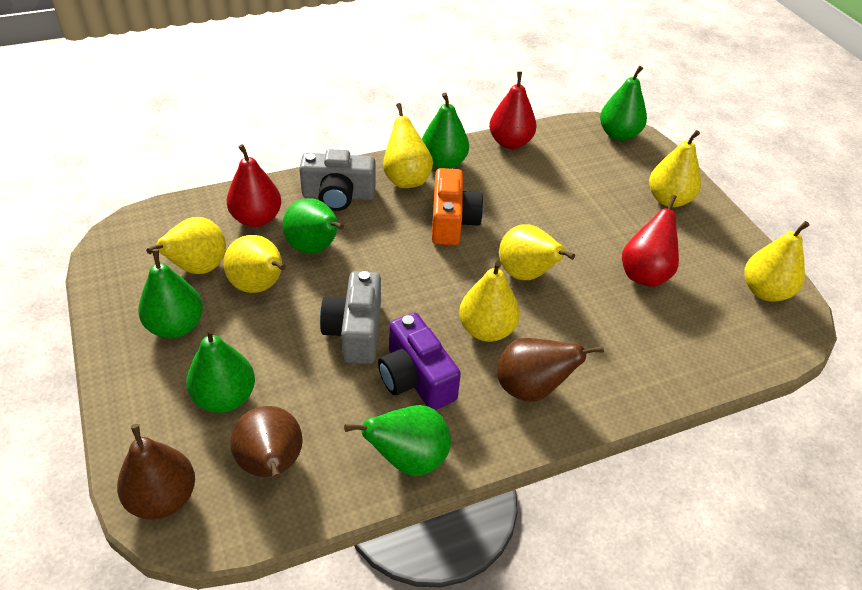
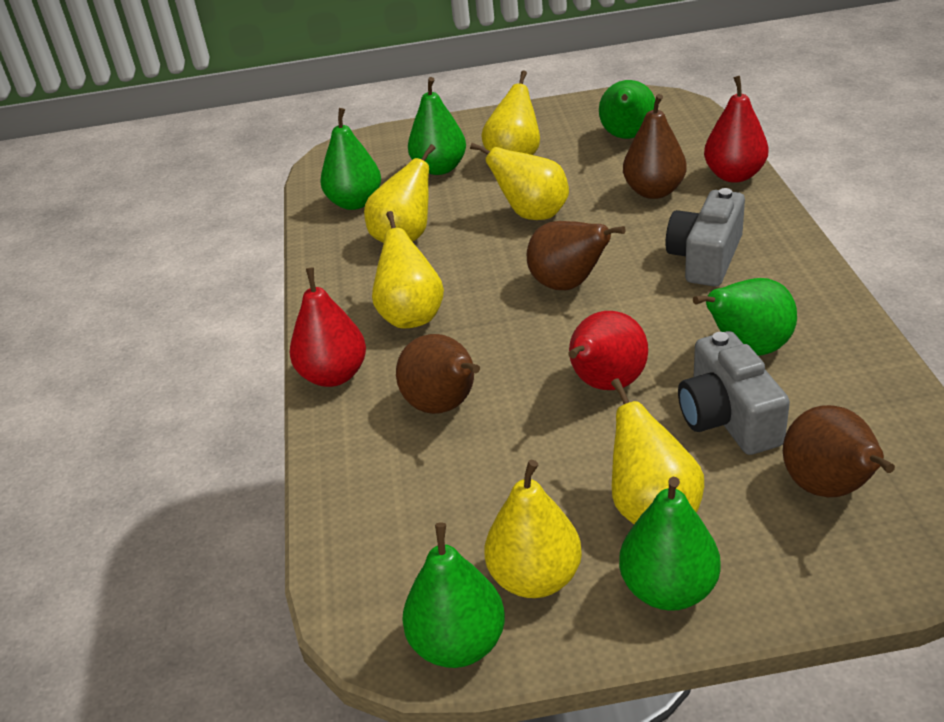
brown pear: 3 -> 4
orange camera: 1 -> 0
purple camera: 1 -> 0
yellow pear: 7 -> 6

